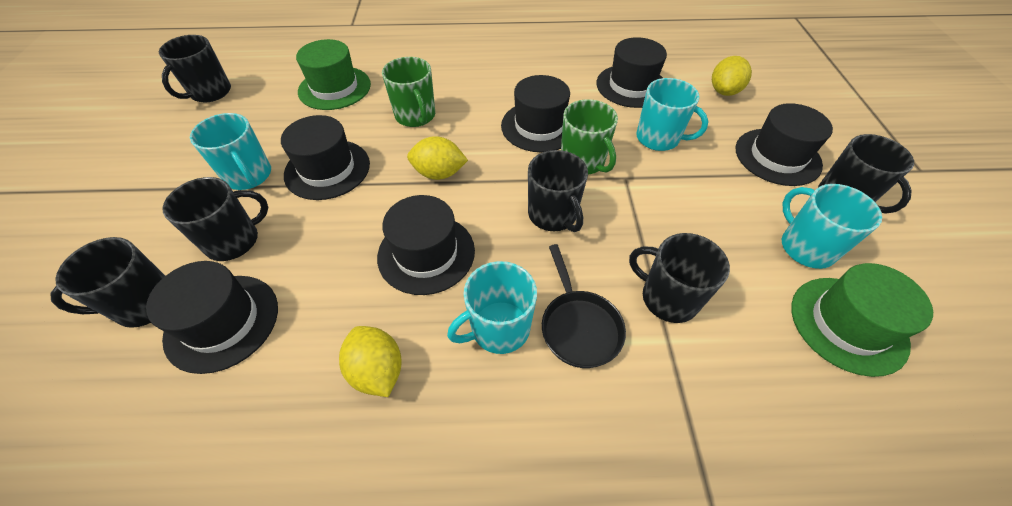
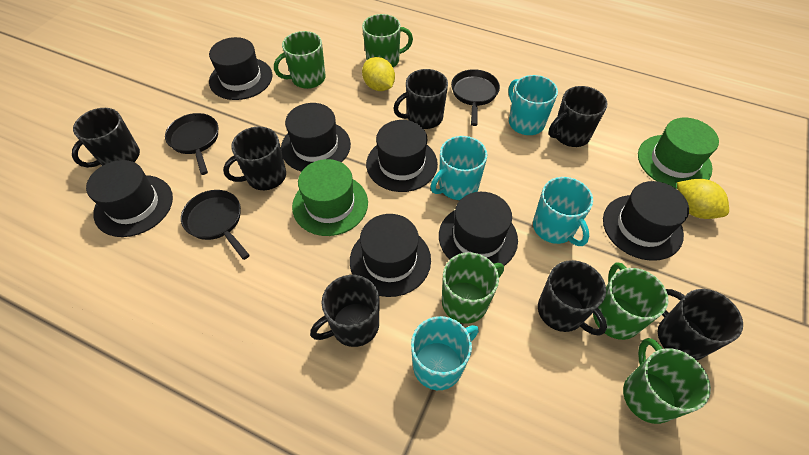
black hat: 6 -> 7
black mug: 6 -> 7
black pan: 1 -> 3
green mug: 2 -> 5
yellow lemon: 3 -> 2

